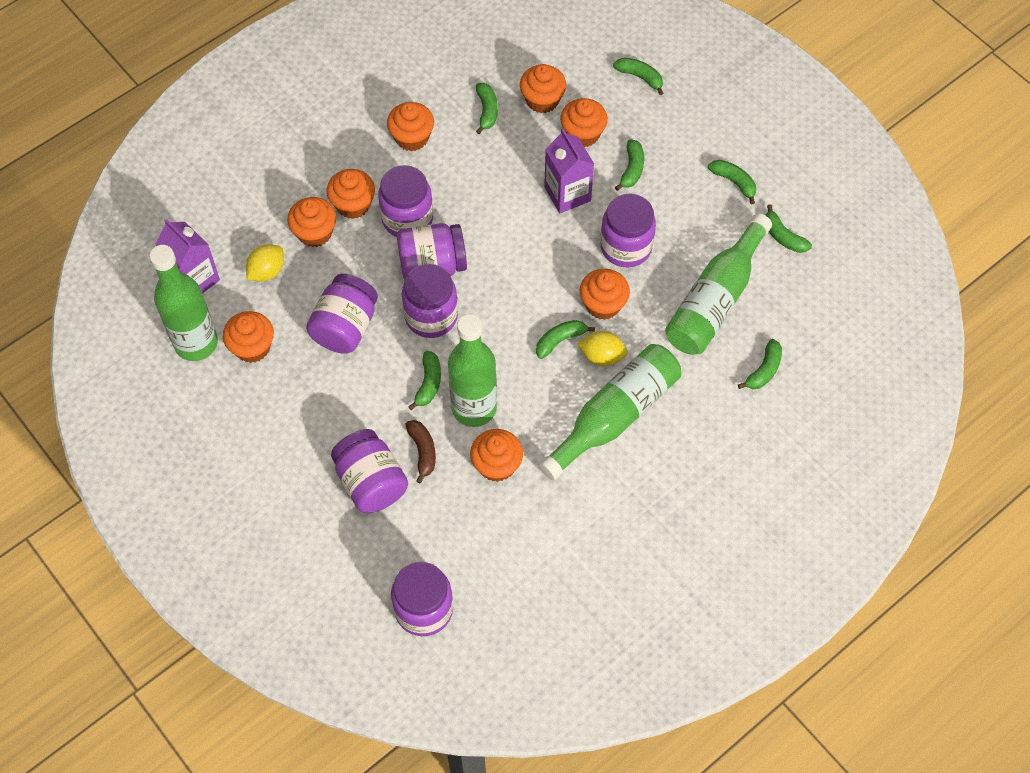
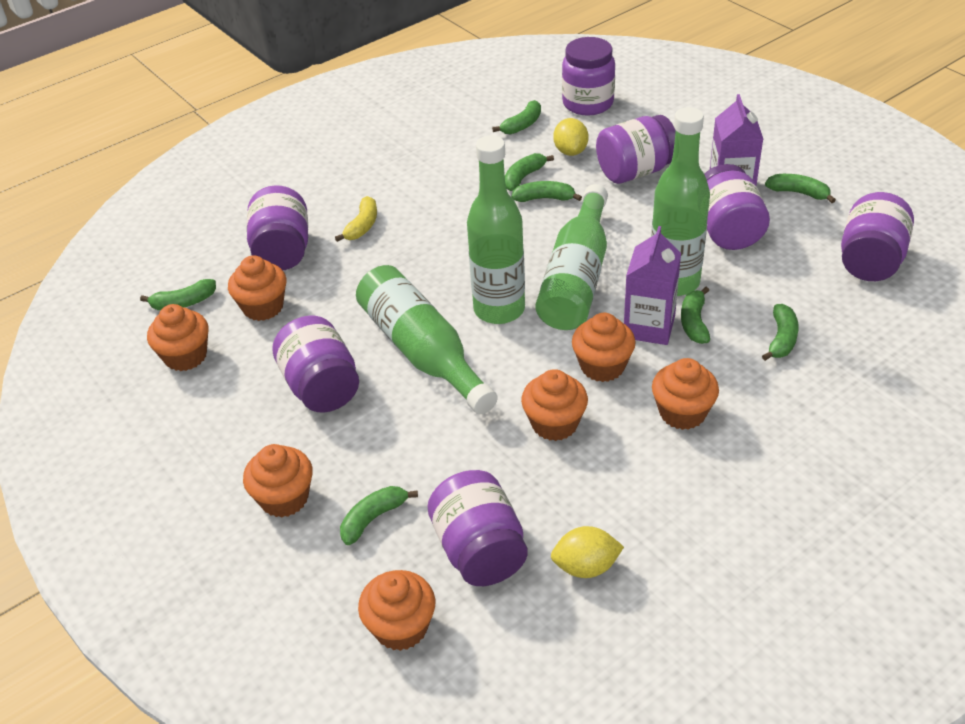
brown banana: 1 -> 0
orange cupcake: 8 -> 7
yellow banana: 0 -> 1

